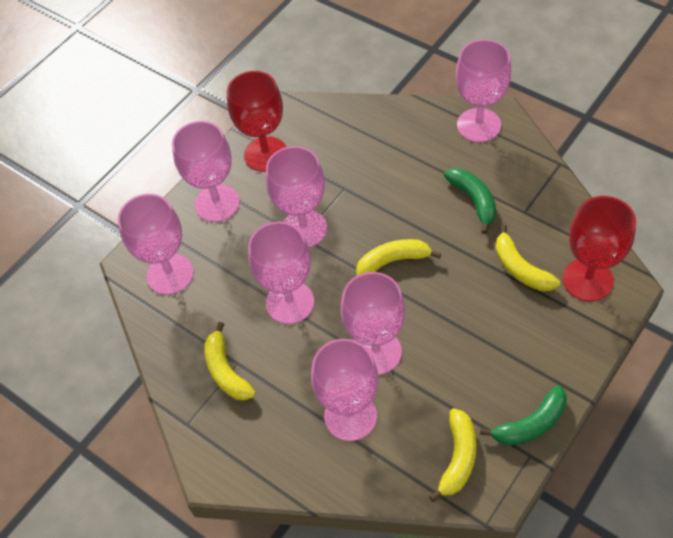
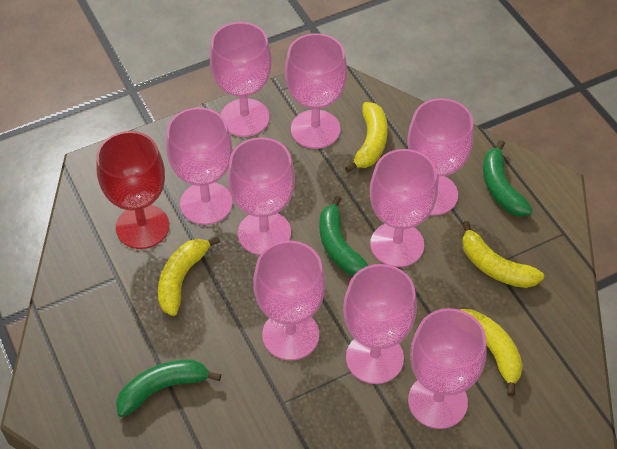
green banana: 2 -> 3
pink goblet: 7 -> 9
red goblet: 2 -> 1

